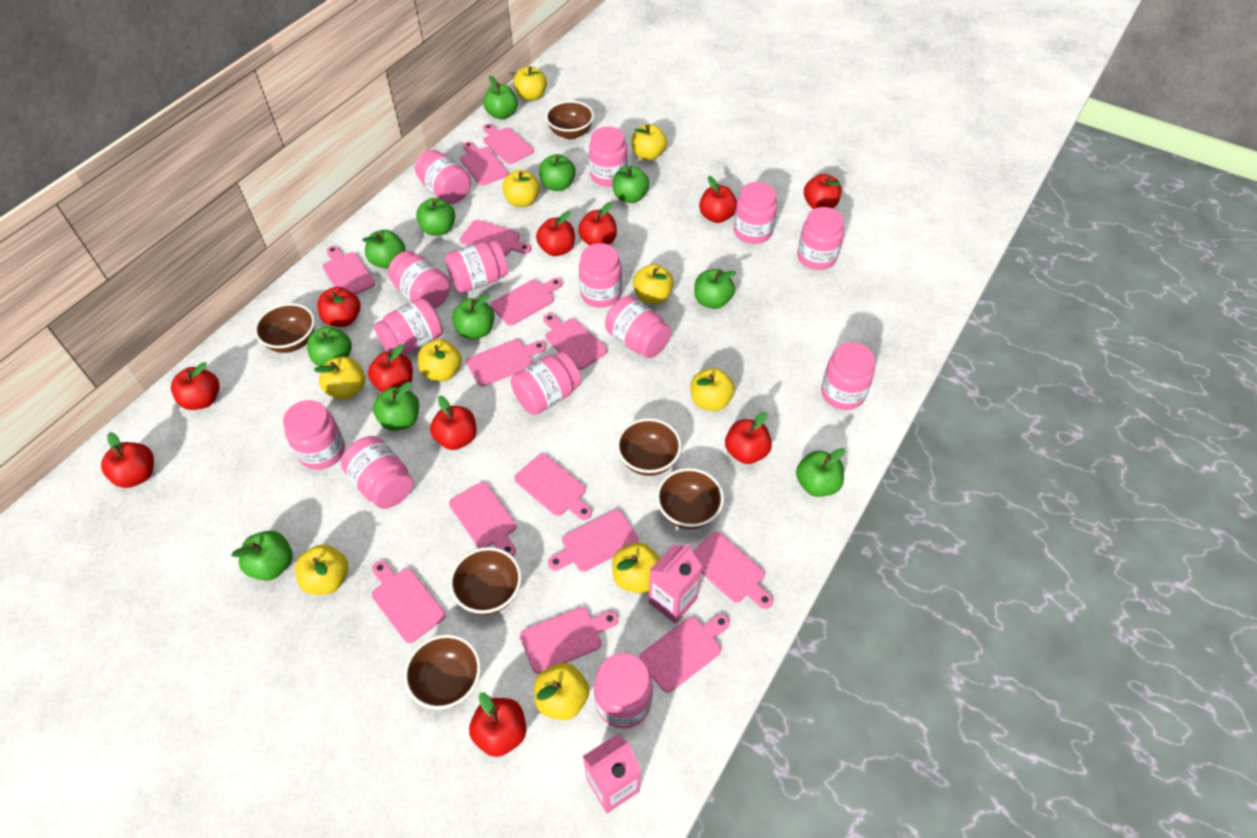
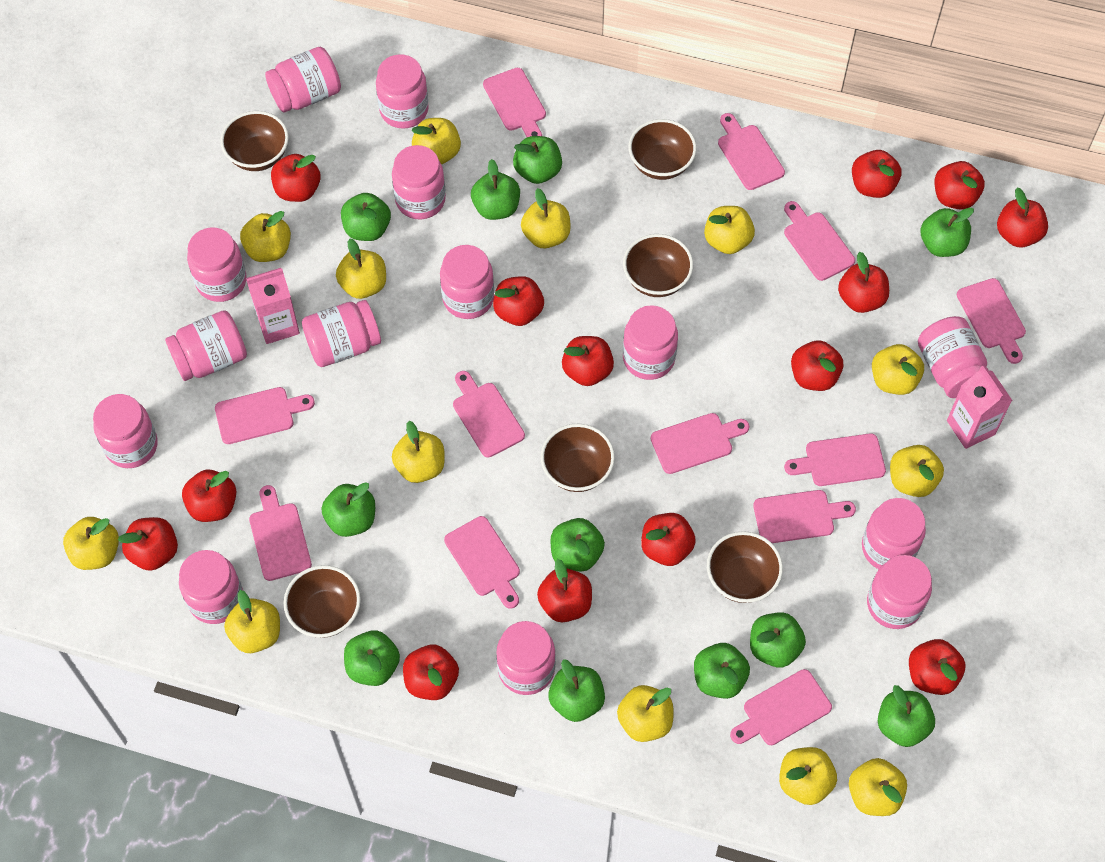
pink cutting board: 14 -> 12
red apple: 11 -> 14
yellow apple: 10 -> 13

